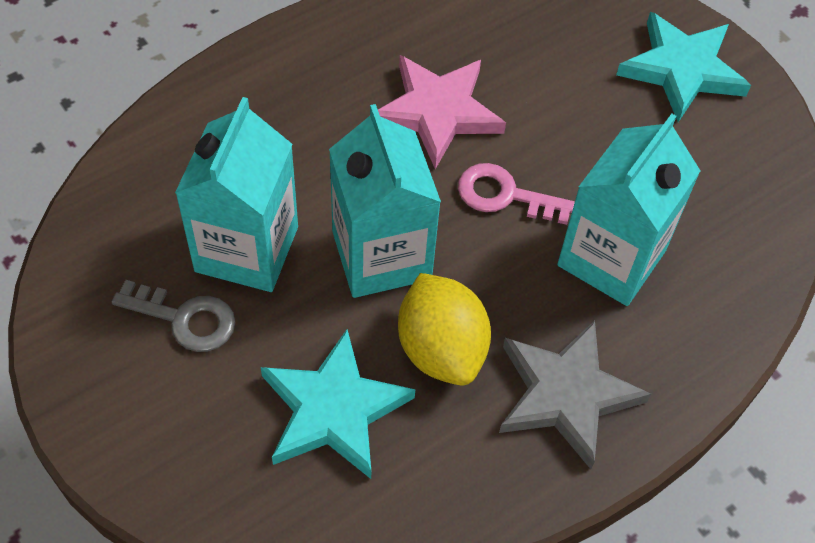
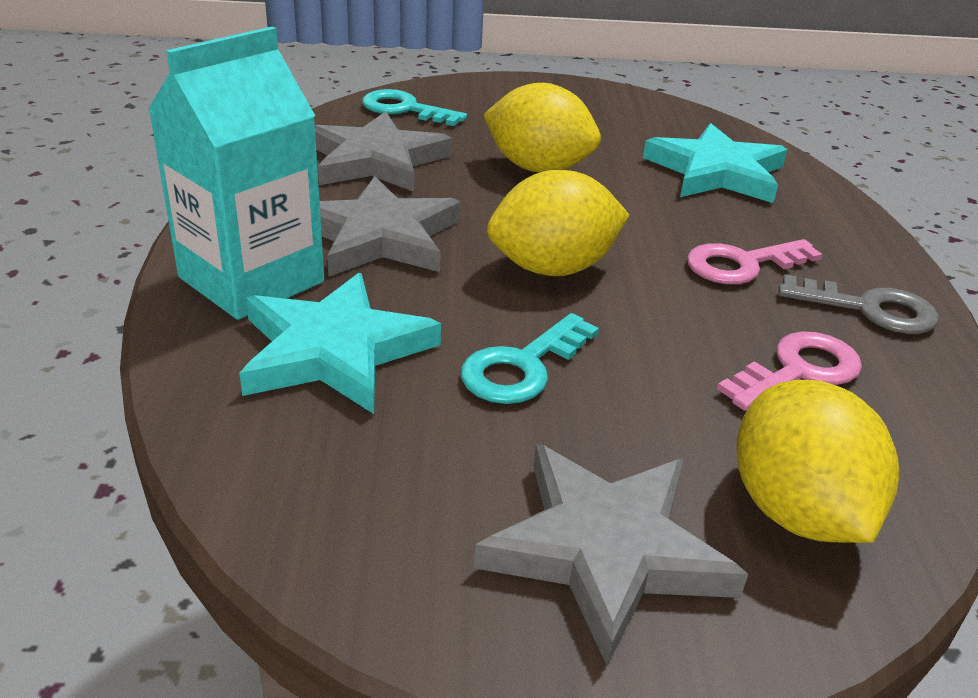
grey star: 1 -> 3
pink key: 1 -> 2
pink star: 1 -> 0
turquoise carton: 3 -> 1
turquoise key: 0 -> 2
yellow lemon: 1 -> 3

